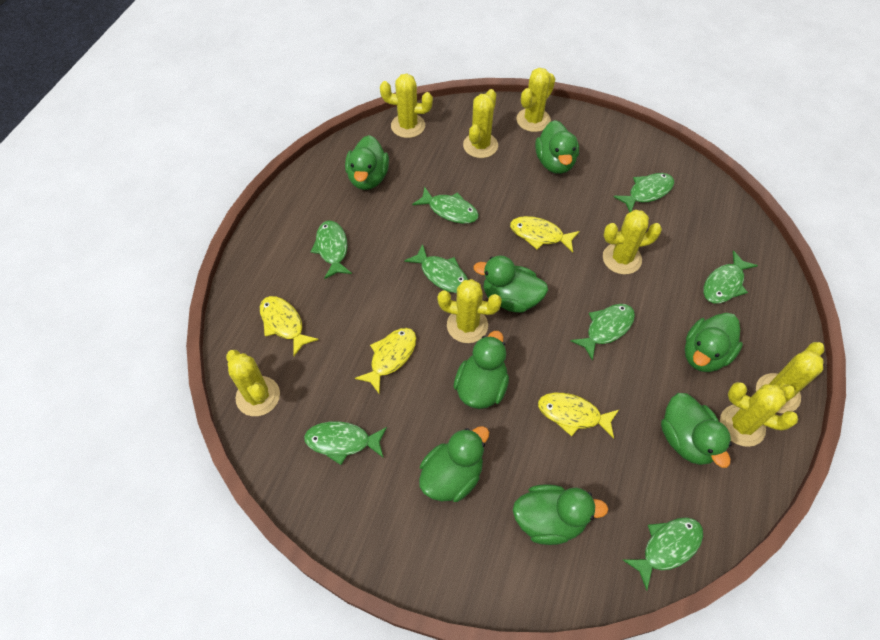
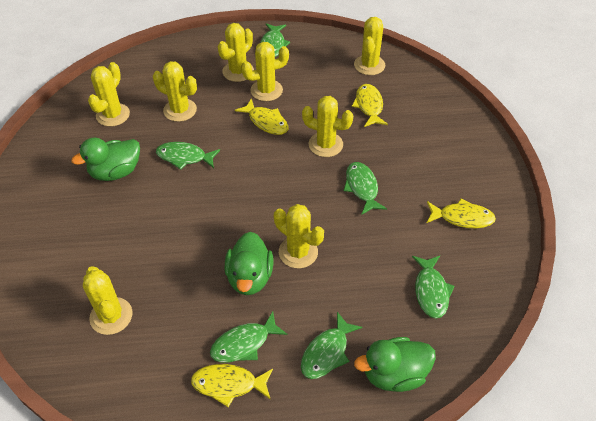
green duck: 8 -> 3
green fish: 8 -> 6

